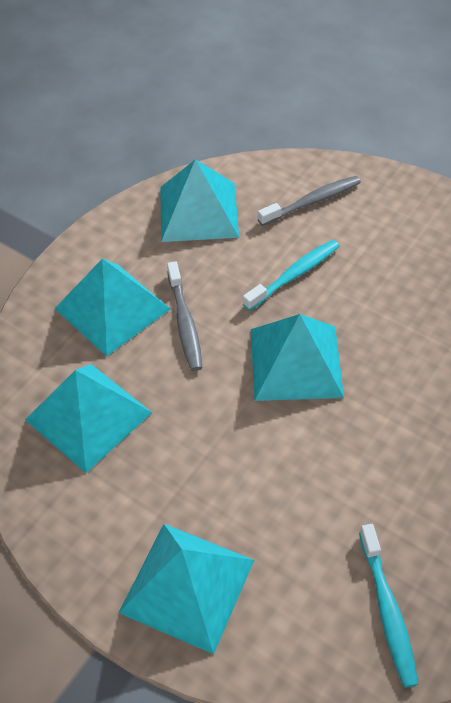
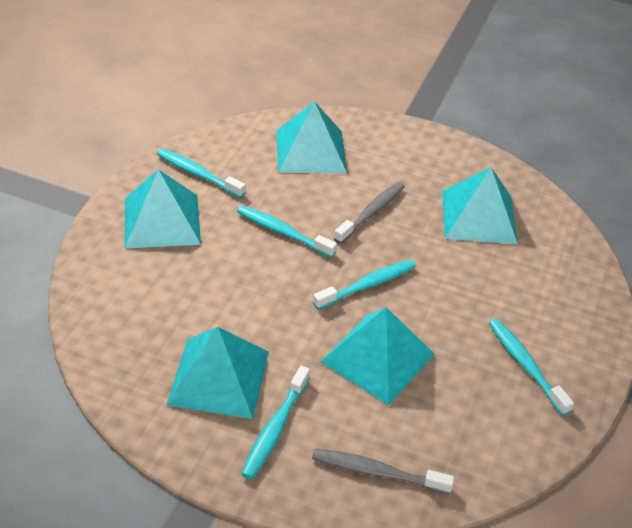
turquoise toothbrush: 2 -> 5

